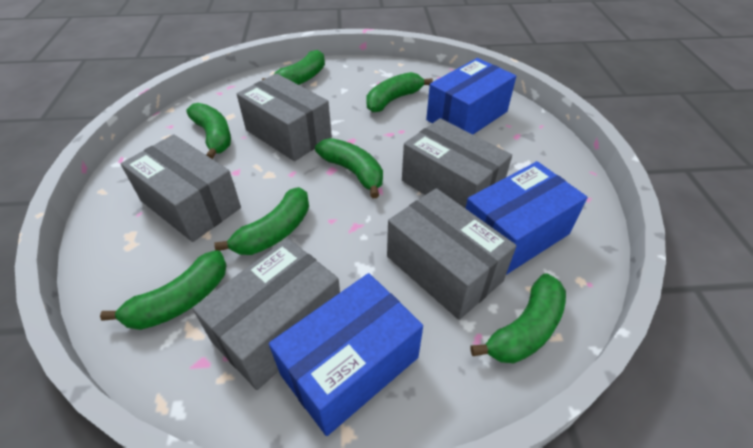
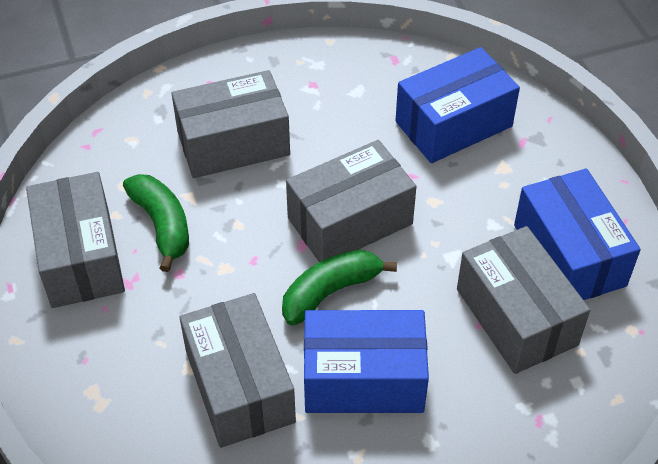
green banana: 7 -> 2

